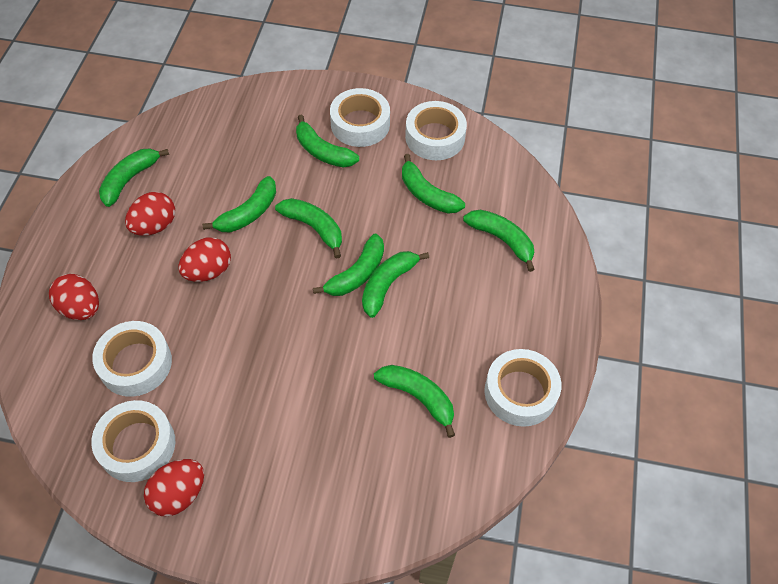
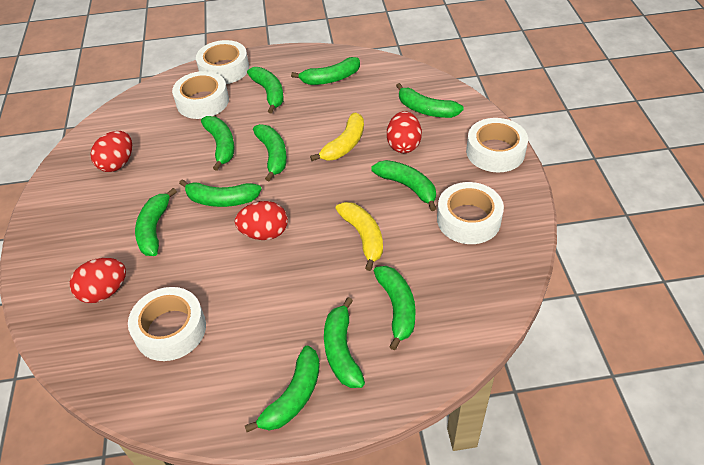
green banana: 9 -> 11
yellow banana: 0 -> 2

